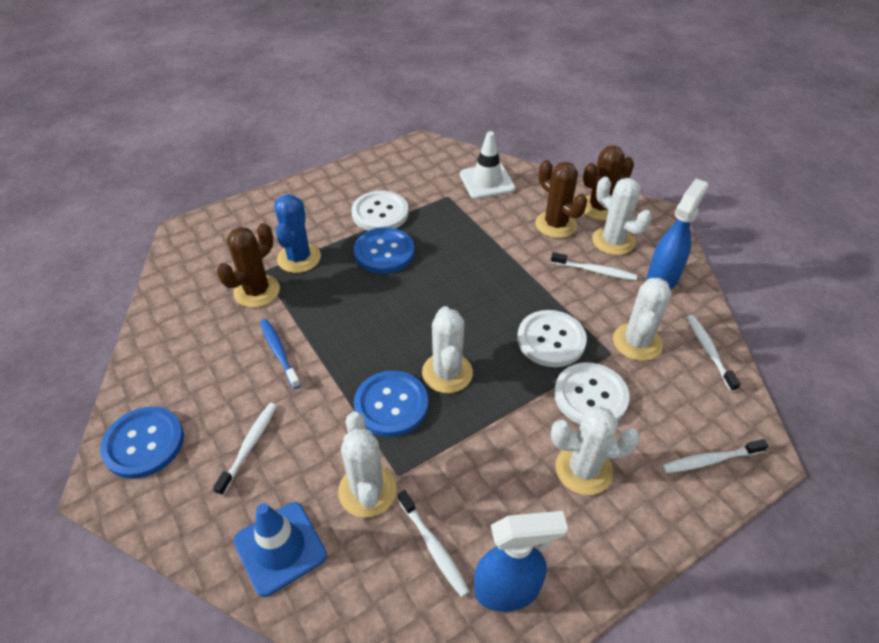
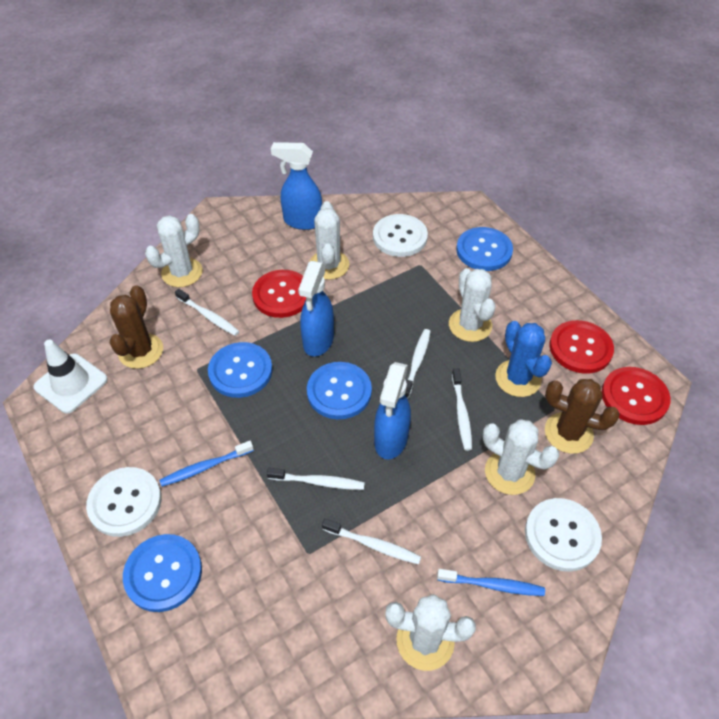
blue button: 3 -> 4
blue spray bottle: 2 -> 3
blue toothbrush: 1 -> 2
blue traffic cone: 1 -> 0
brown cactus: 3 -> 2
red button: 0 -> 3

